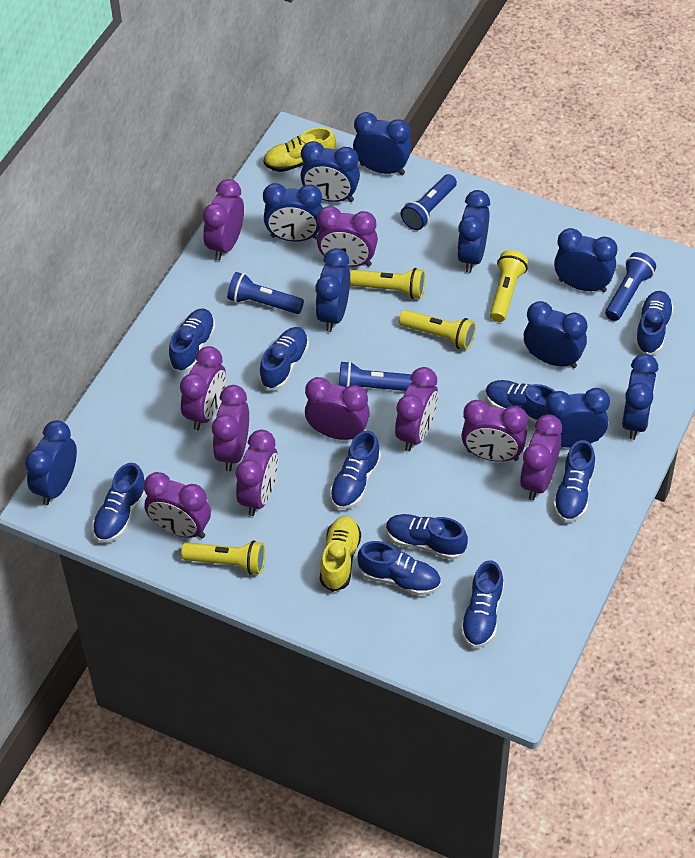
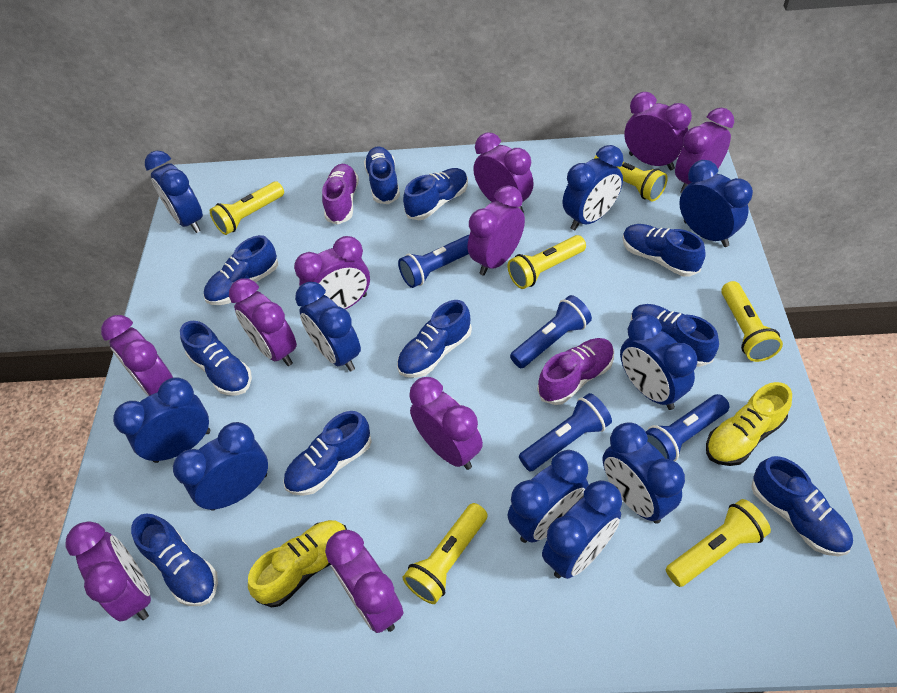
purple shoe: 0 -> 2
yellow flashlight: 4 -> 6

